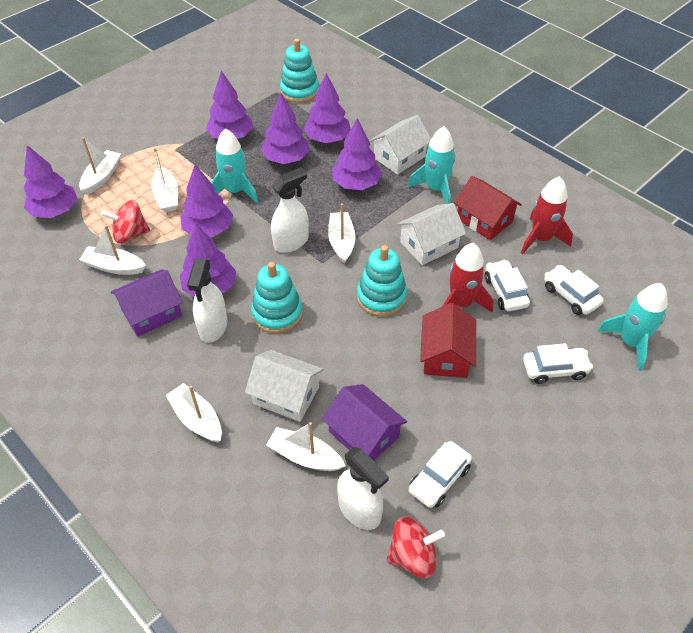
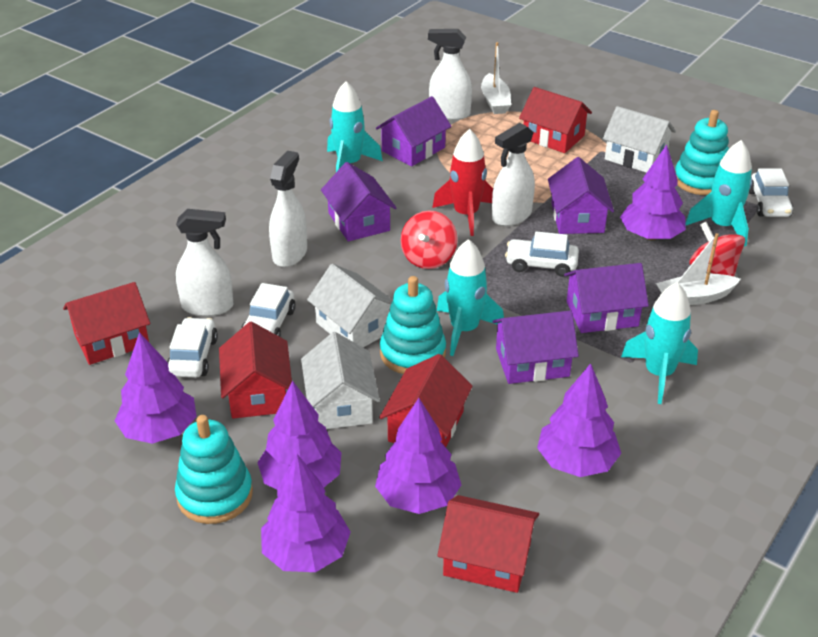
purple house: 2 -> 5
purple tree: 7 -> 6
red house: 2 -> 5
red rocket: 2 -> 1
turquoise rocket: 3 -> 4
white boat: 6 -> 2
white spray bottle: 3 -> 4

